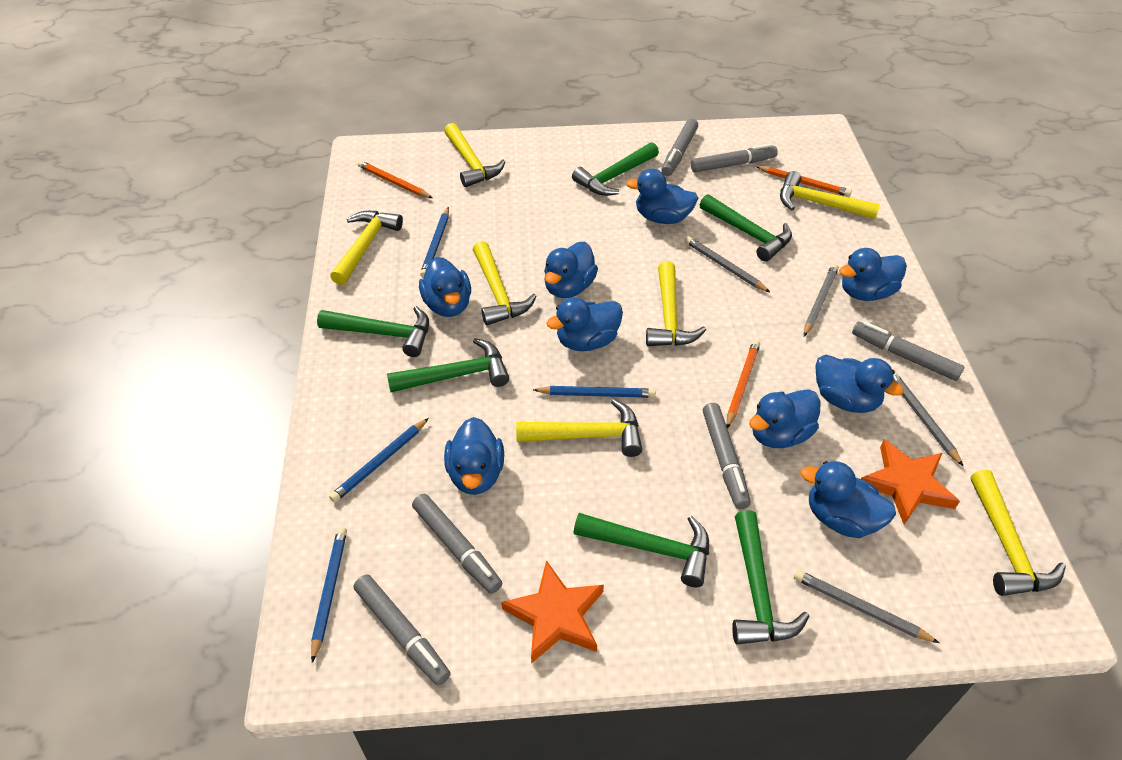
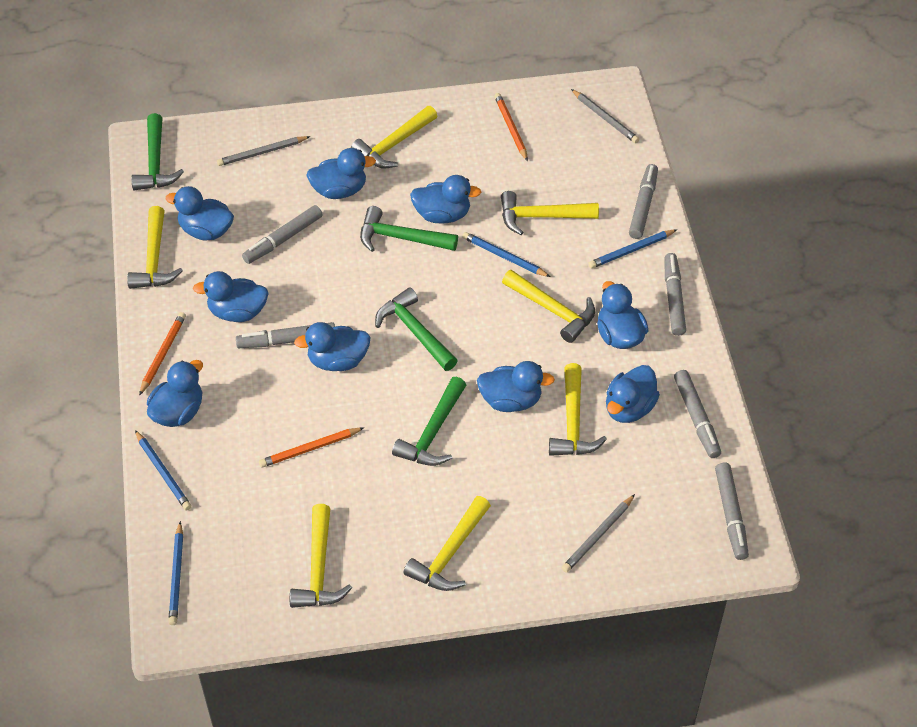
green hammer: 6 -> 4
grey pencil: 4 -> 3
orange star: 2 -> 0

